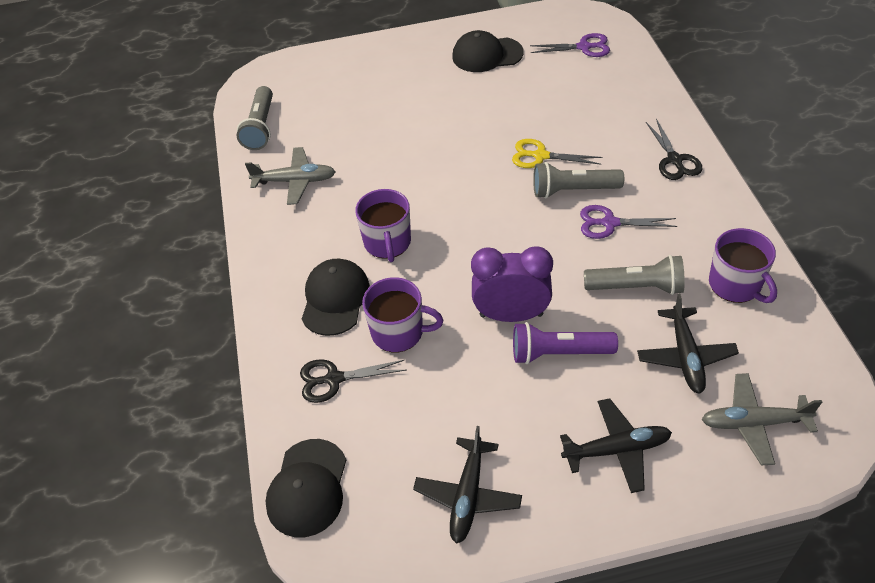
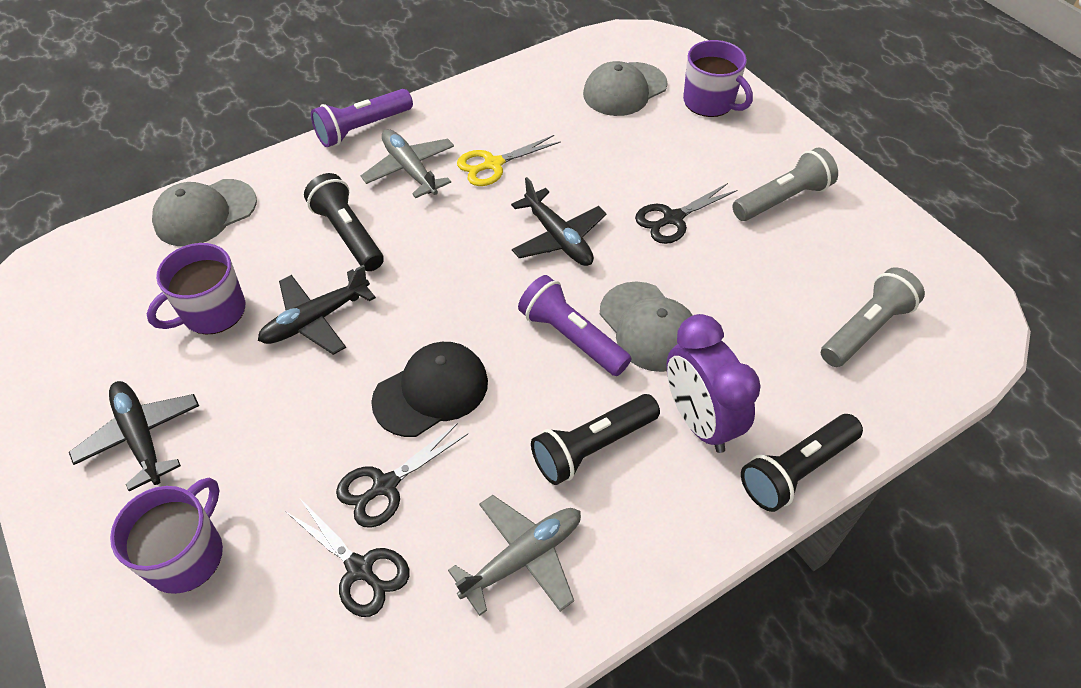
black cap: 3 -> 1
black flashlight: 0 -> 3
black scissors: 2 -> 3
grey cap: 0 -> 3
grey flashlight: 3 -> 2
purple flashlight: 1 -> 2
purple scissors: 2 -> 0

